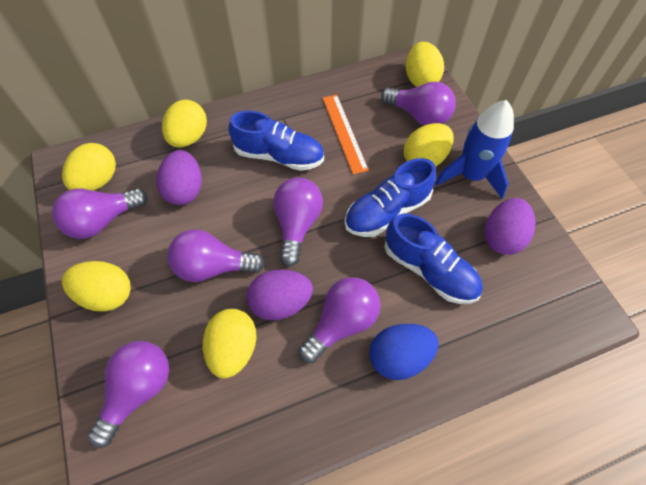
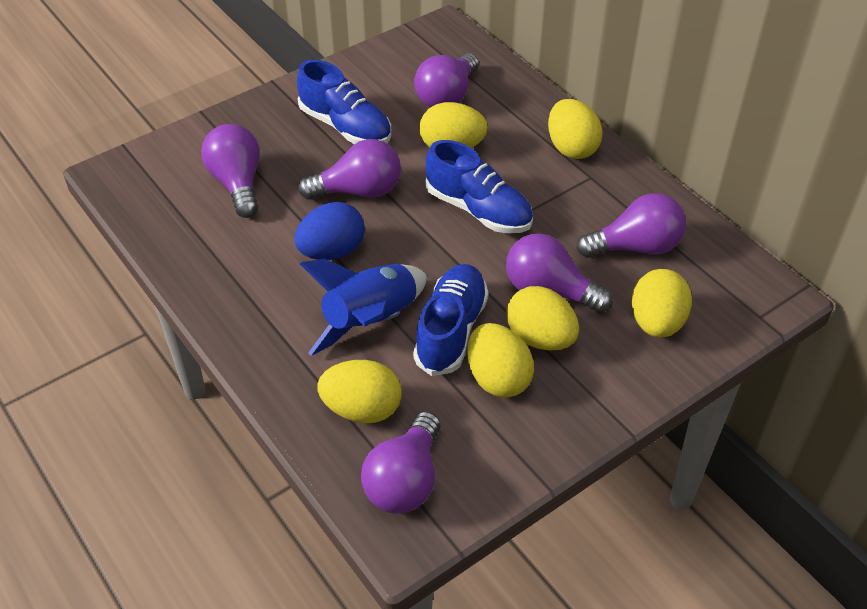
orange ruler: 1 -> 0
purple egg: 3 -> 0

